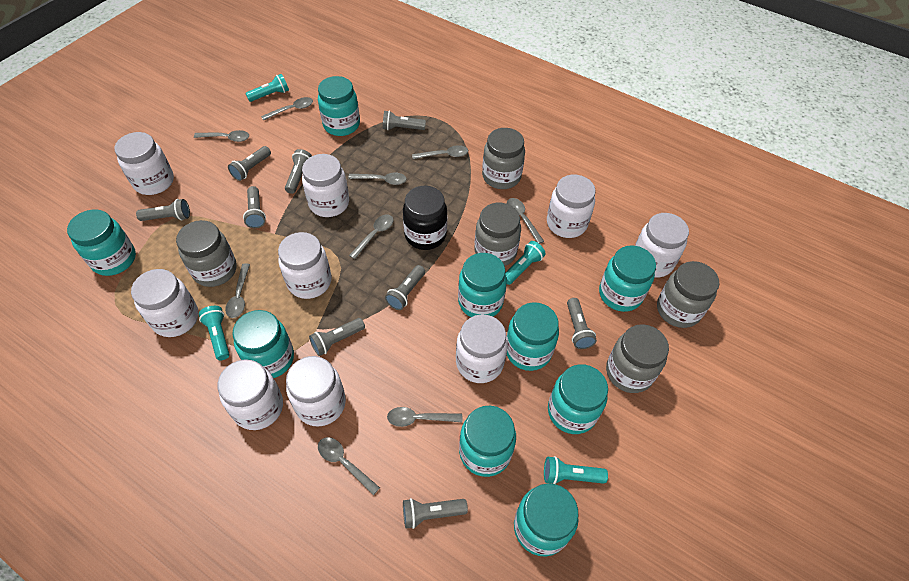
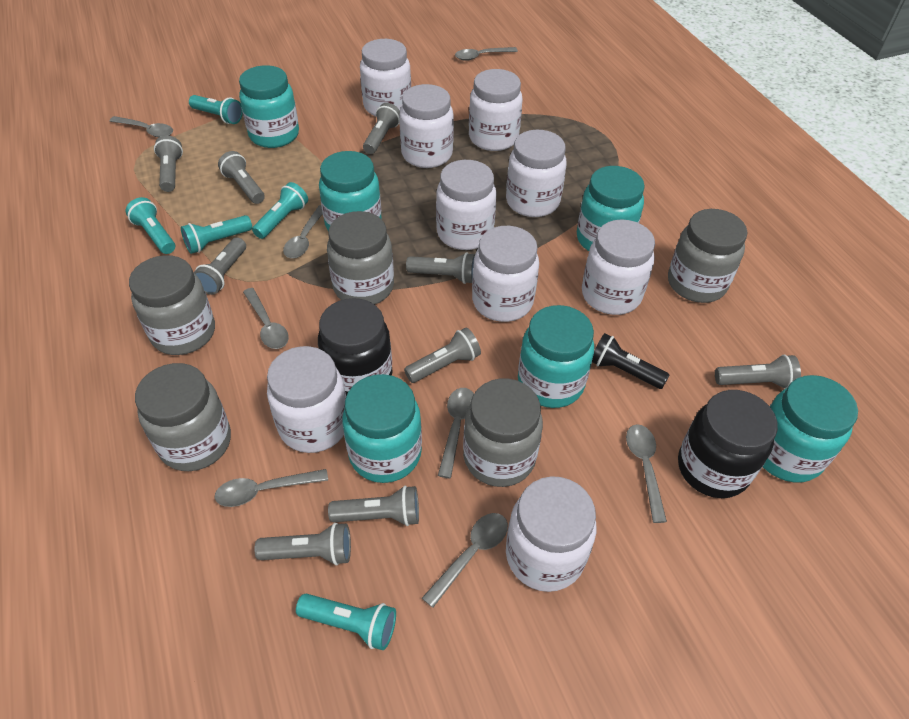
black flashlight: 0 -> 1
black jar: 1 -> 2
grey spoon: 9 -> 8
turquoise flashlight: 4 -> 5
turquoise jar: 9 -> 6

